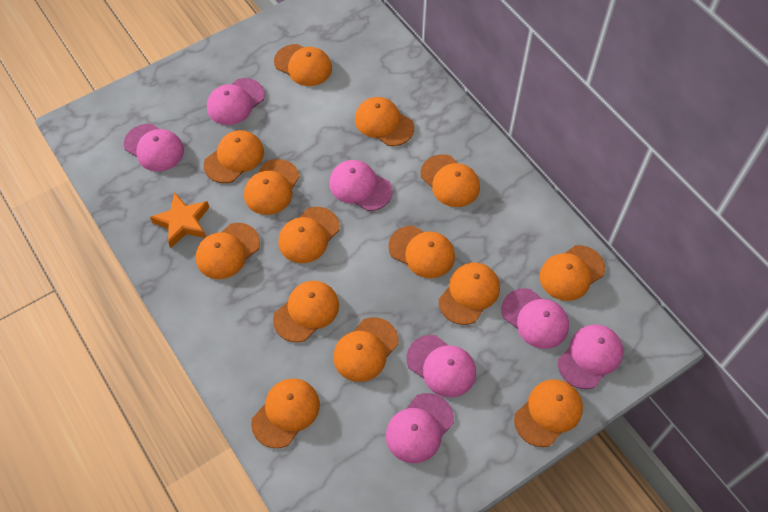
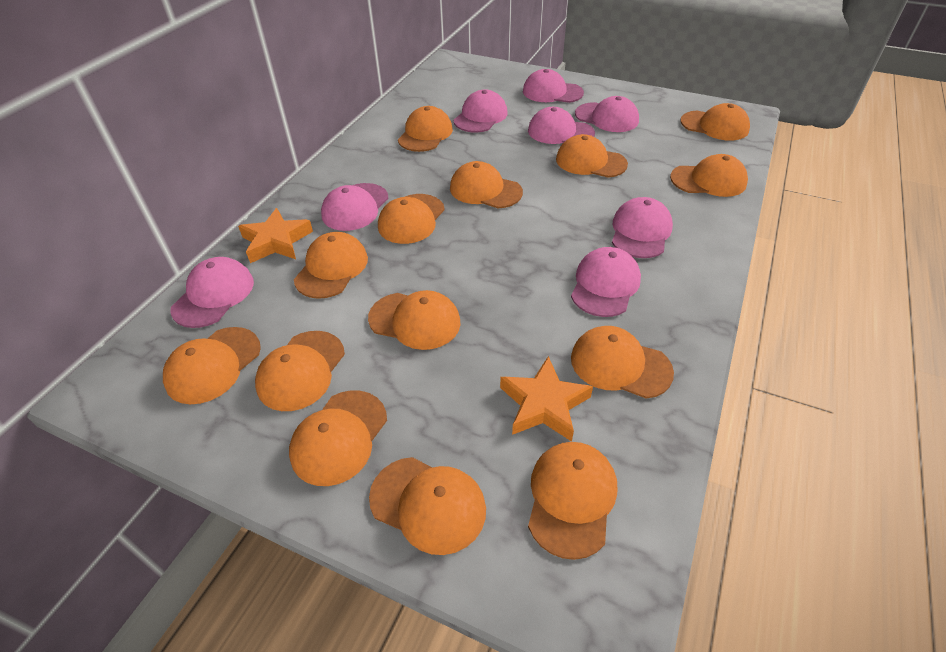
orange star: 1 -> 2
pink cap: 7 -> 8

